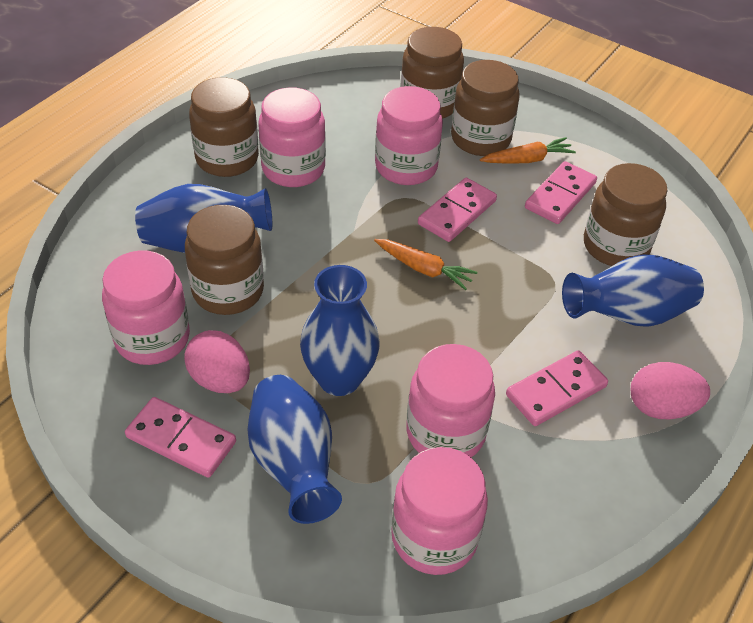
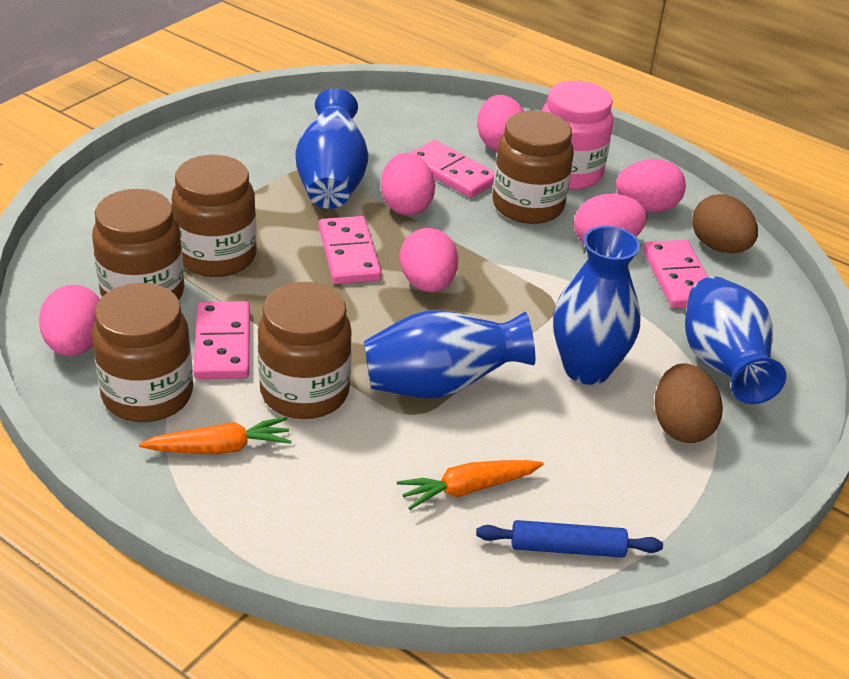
blue rolling pin: 0 -> 1
brown egg: 0 -> 2
pink egg: 2 -> 6
pink jar: 5 -> 1

